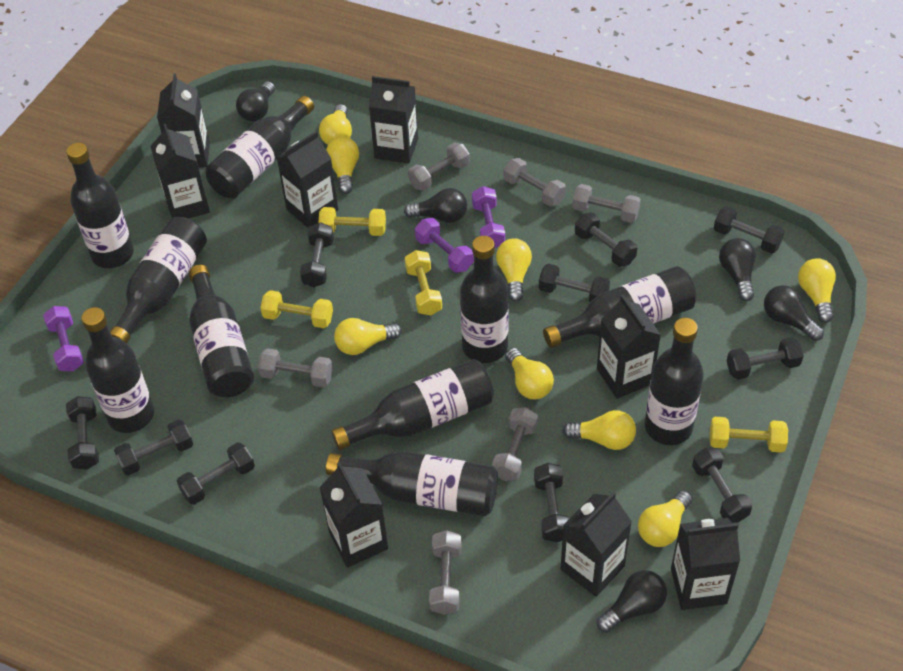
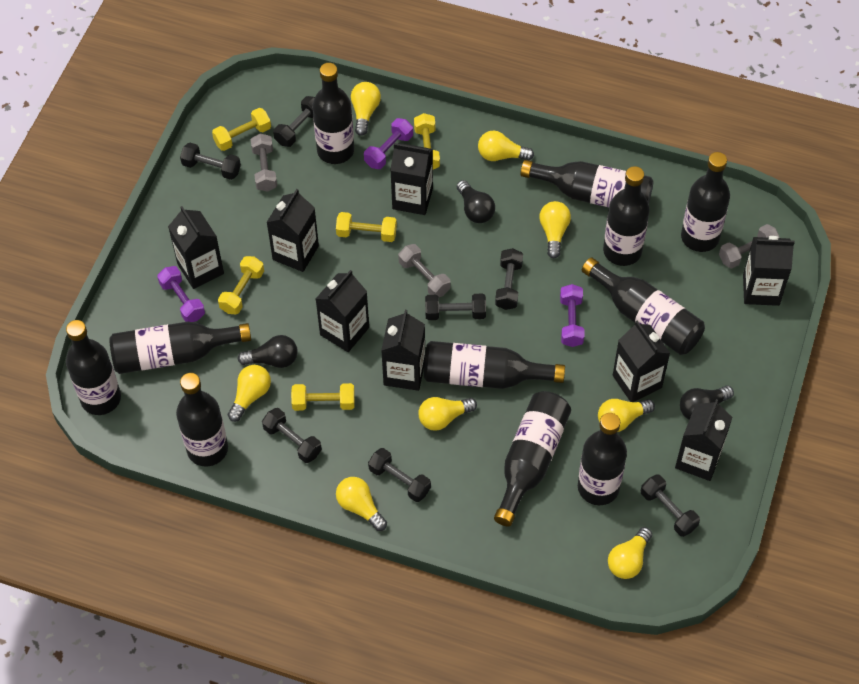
black bottle: 10 -> 11
black dumbbell: 10 -> 7
black light bulb: 5 -> 3
grey dumbbell: 6 -> 3
yellow dumbbell: 4 -> 5

